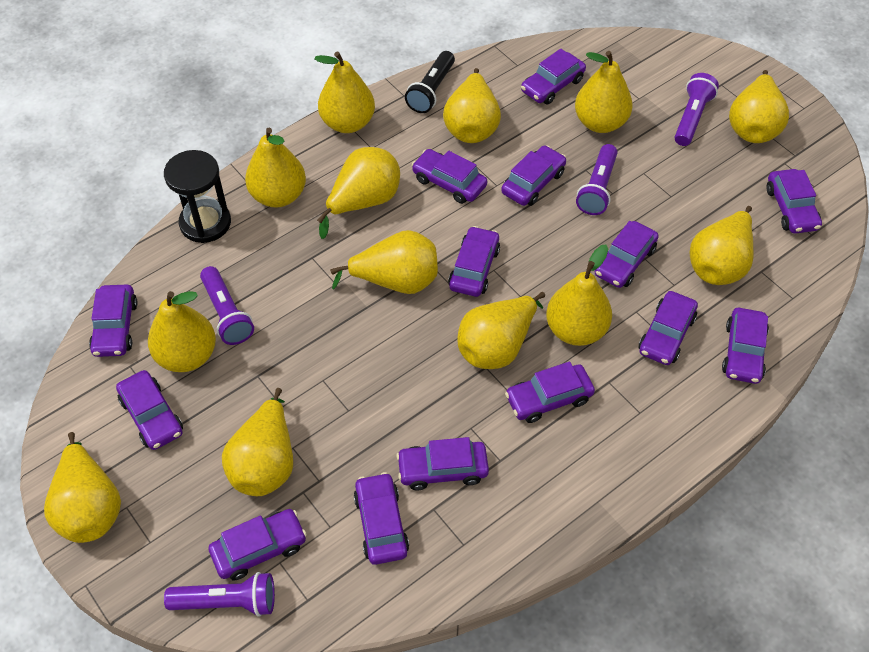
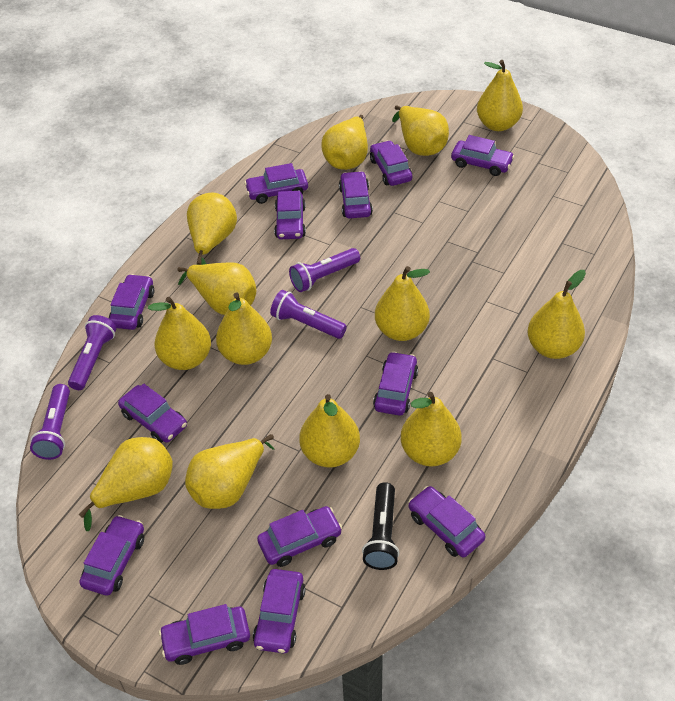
black hourglass: 1 -> 0
purple car: 14 -> 13

